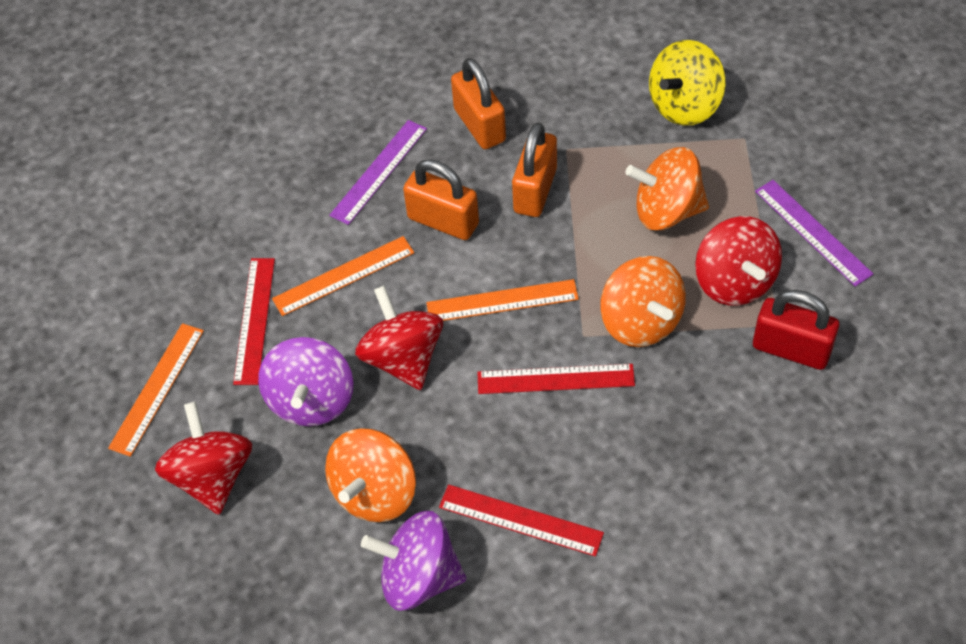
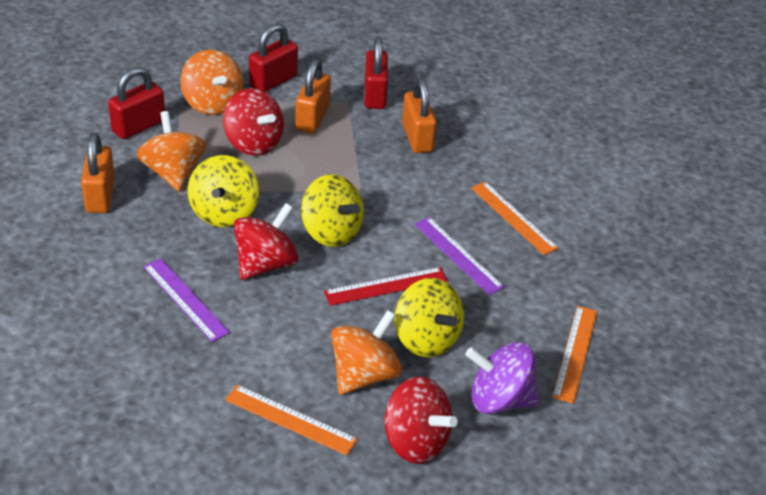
purple spinning top: 2 -> 1
red padlock: 1 -> 3
red ruler: 3 -> 1
yellow spinning top: 1 -> 3

